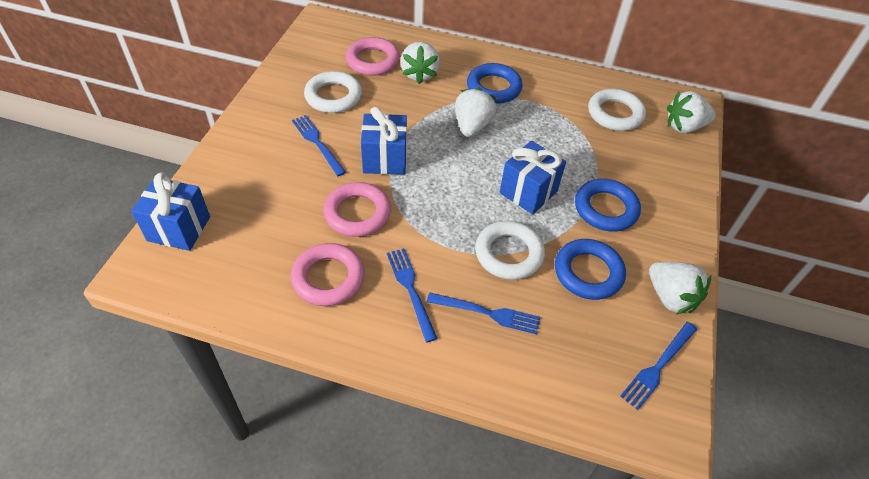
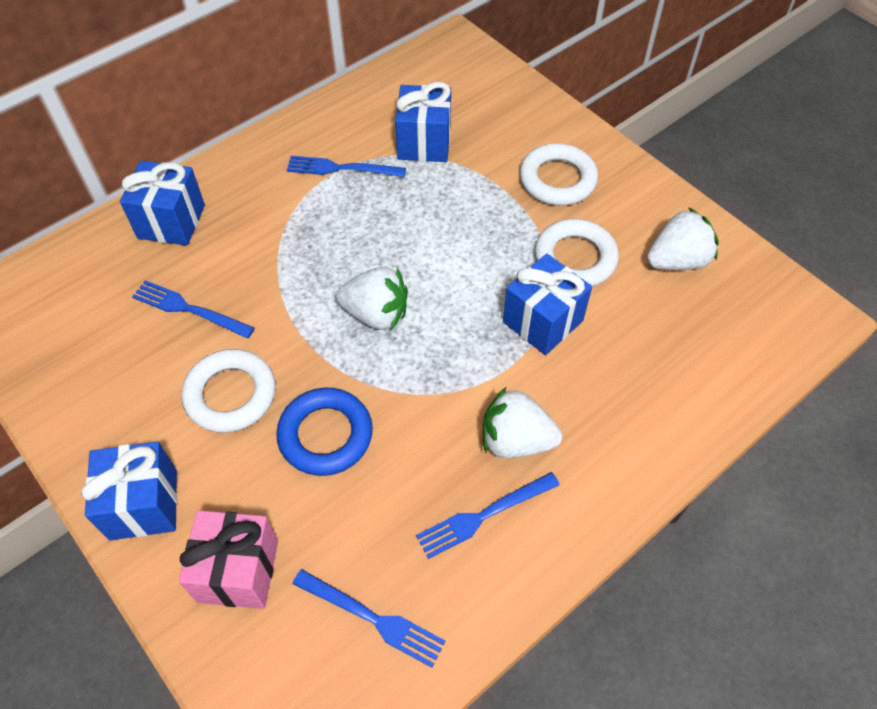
blue gift: 3 -> 4
blue ring: 3 -> 1
pink gift: 0 -> 1
pink ring: 3 -> 0
white strawberry: 4 -> 3

